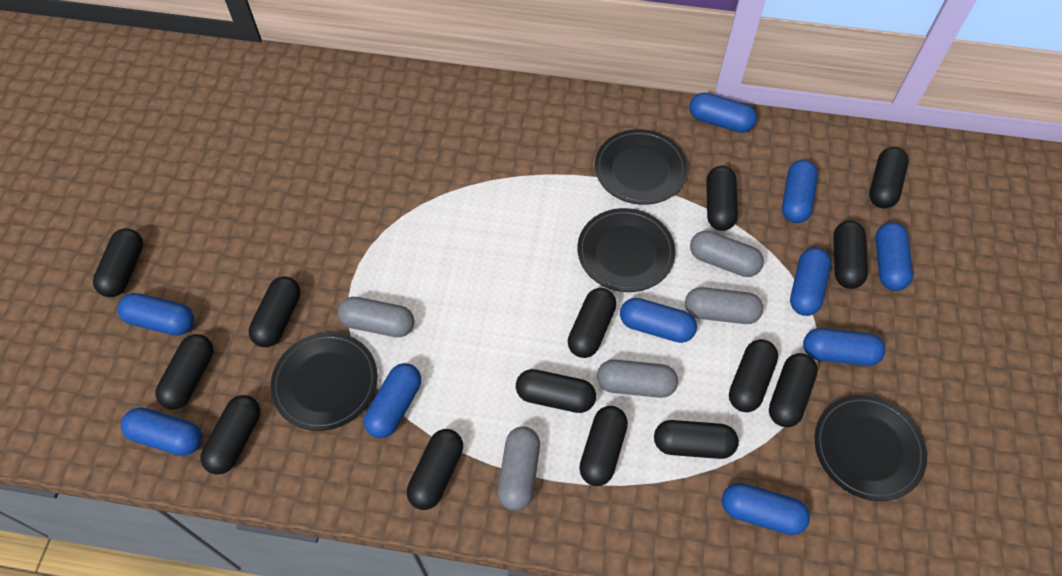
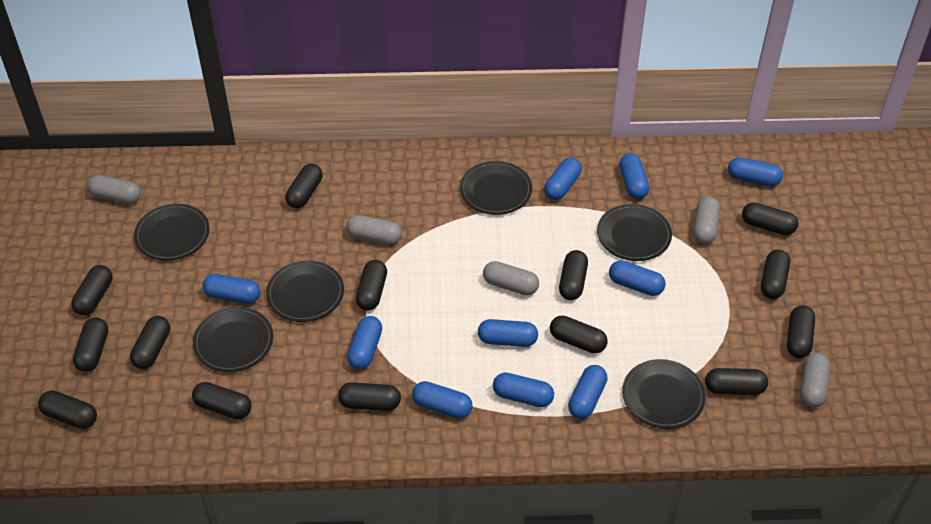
black plate: 4 -> 6

